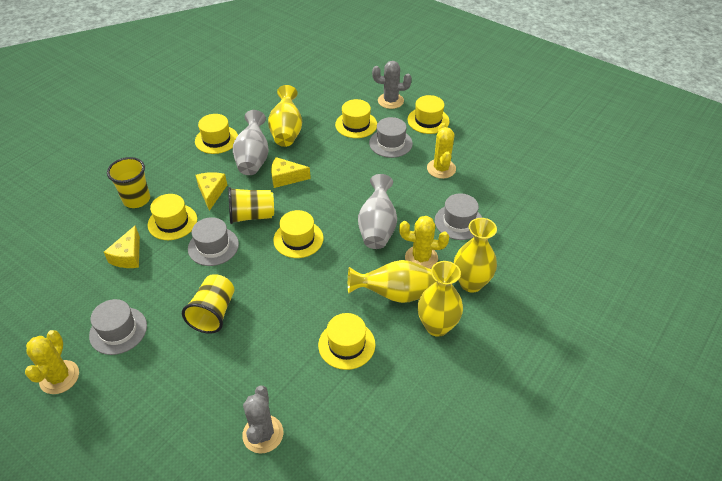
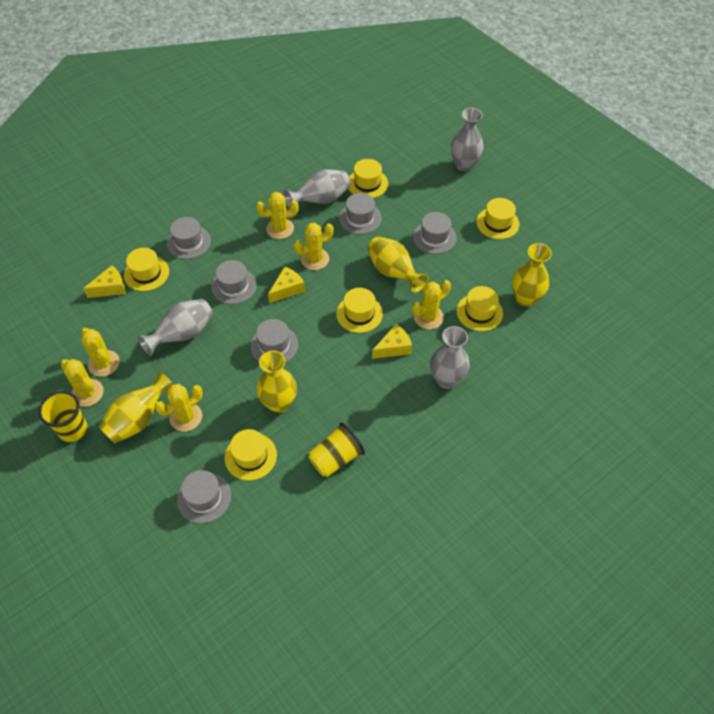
grey cactus: 2 -> 0
grey hat: 4 -> 6
grey vase: 2 -> 4
yellow cactus: 3 -> 6
yellow cup: 3 -> 2

